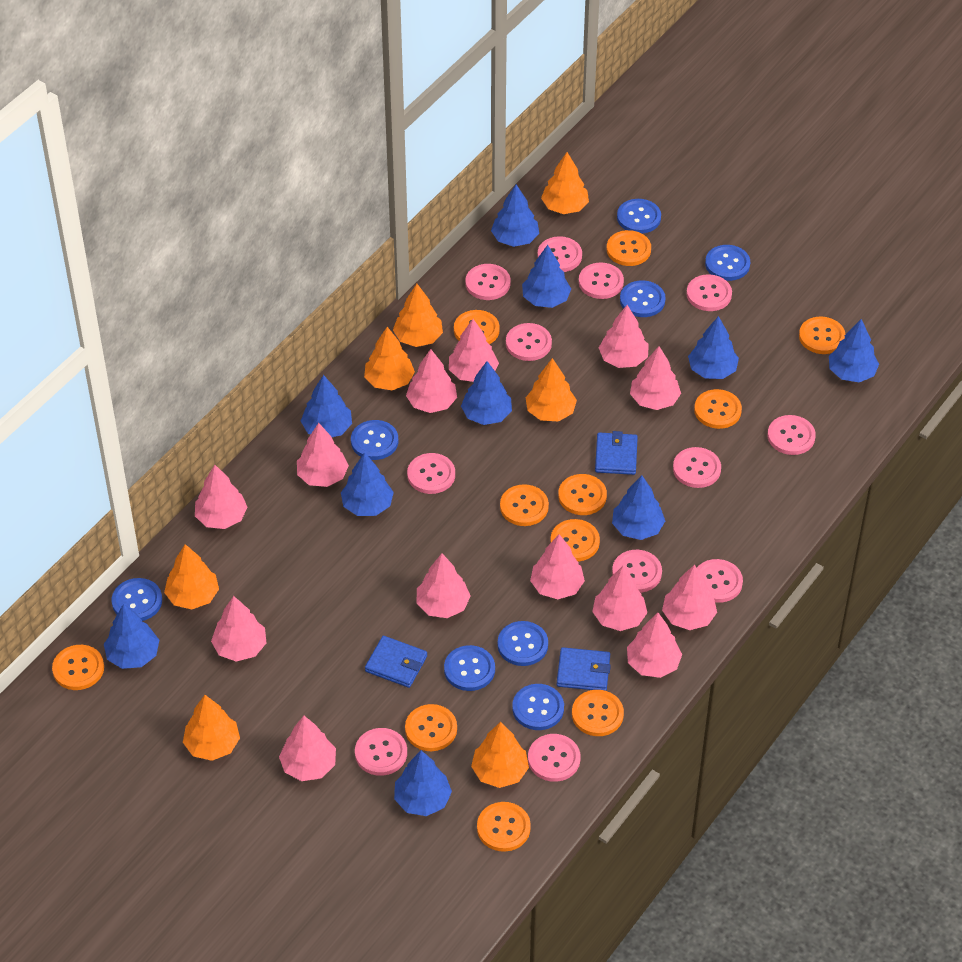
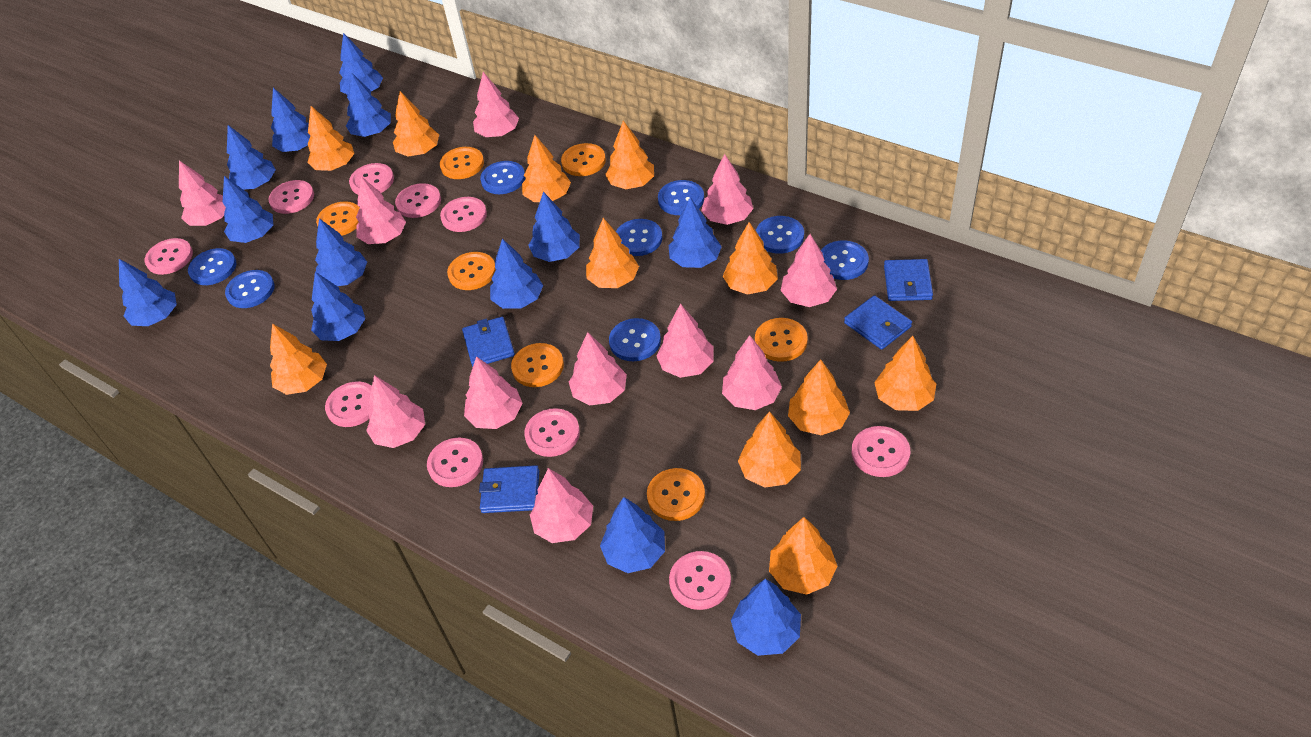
blue tree: 10 -> 13
blue wallet: 3 -> 4
orange button: 11 -> 7
orange tree: 7 -> 11
pink button: 12 -> 10
pink tree: 13 -> 11

